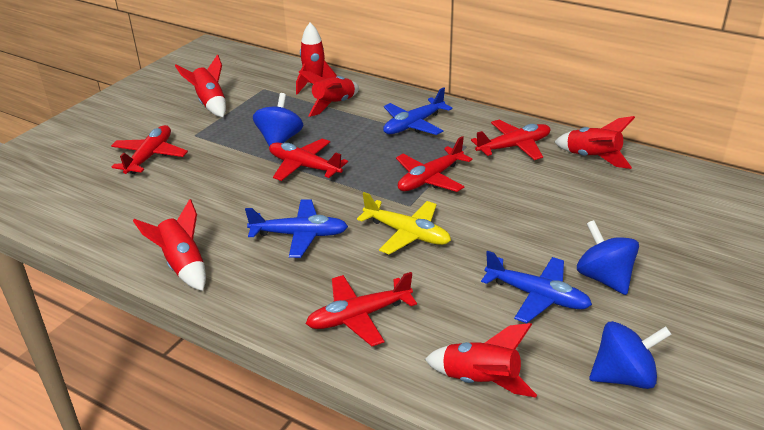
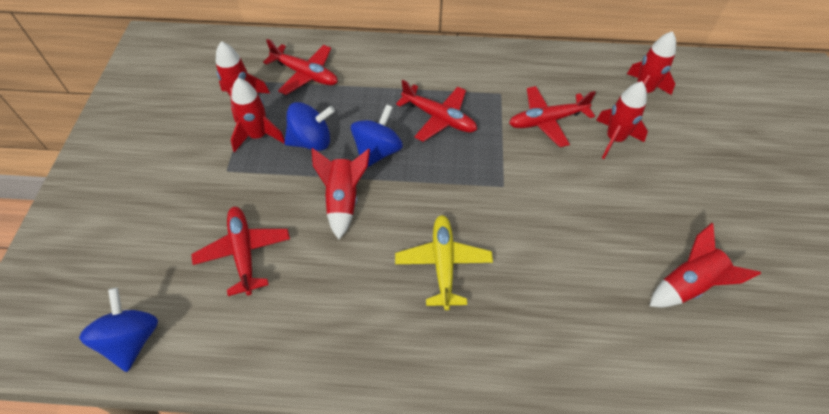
blue plane: 3 -> 0
red plane: 5 -> 4

